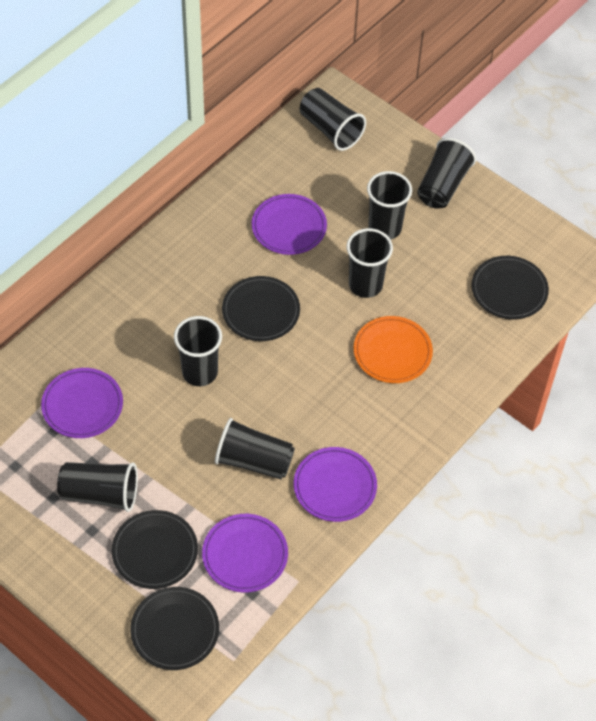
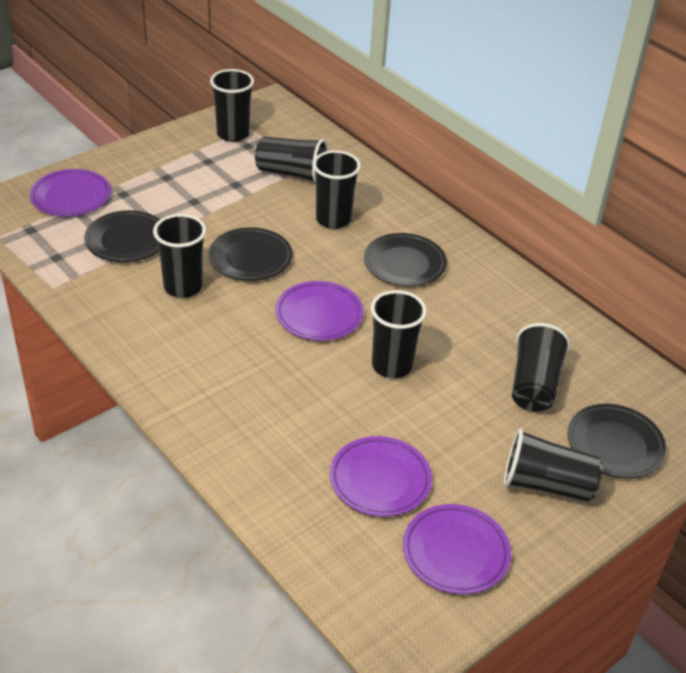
orange plate: 1 -> 0

